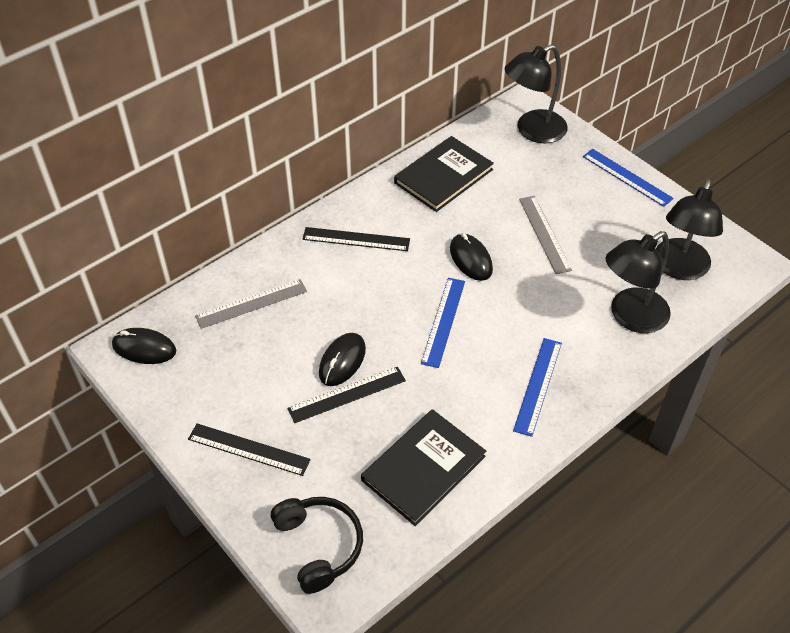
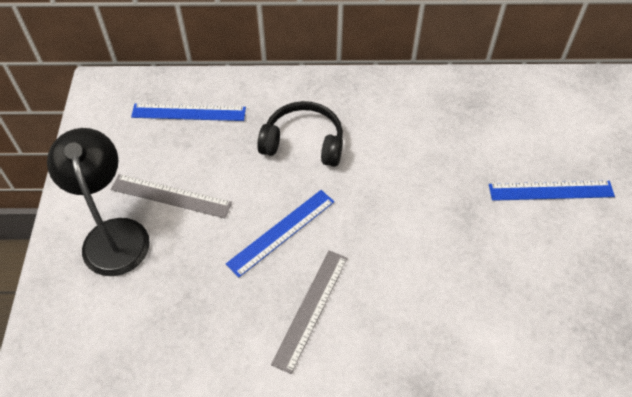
black book: 2 -> 0
black lamp: 3 -> 1
black mouse: 3 -> 0
black ruler: 3 -> 0

